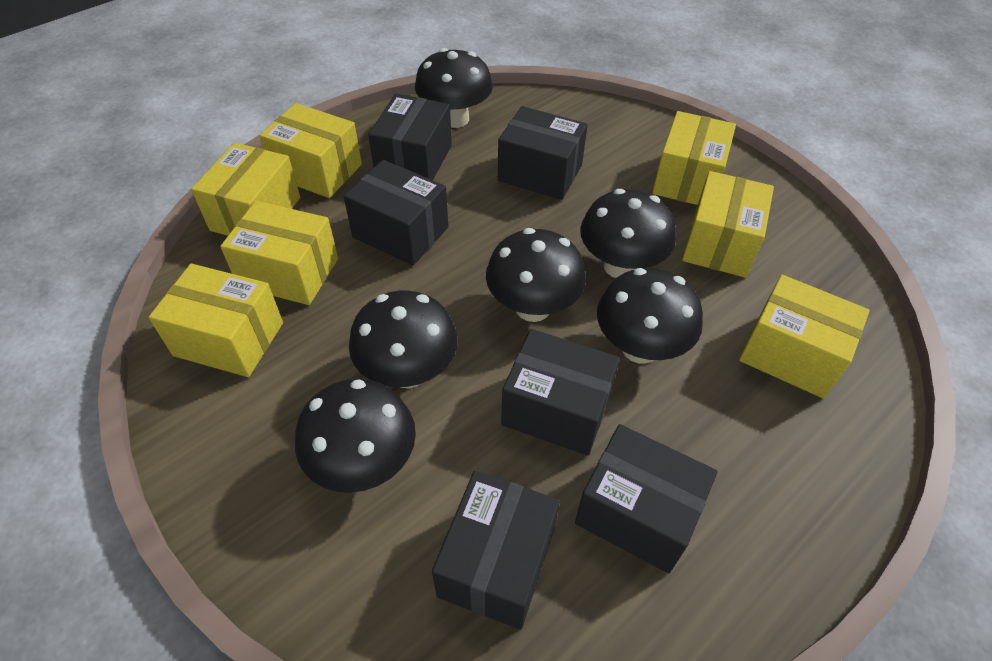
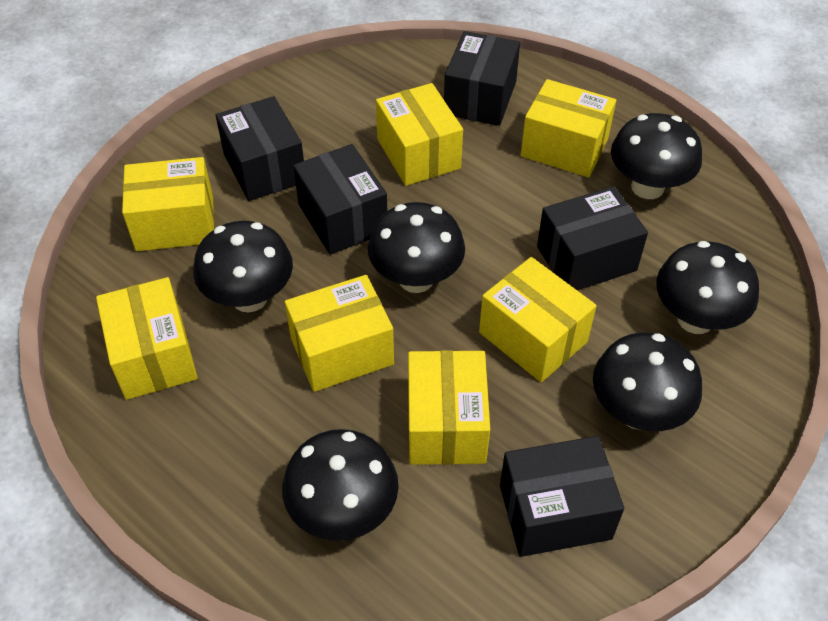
black box: 6 -> 5

